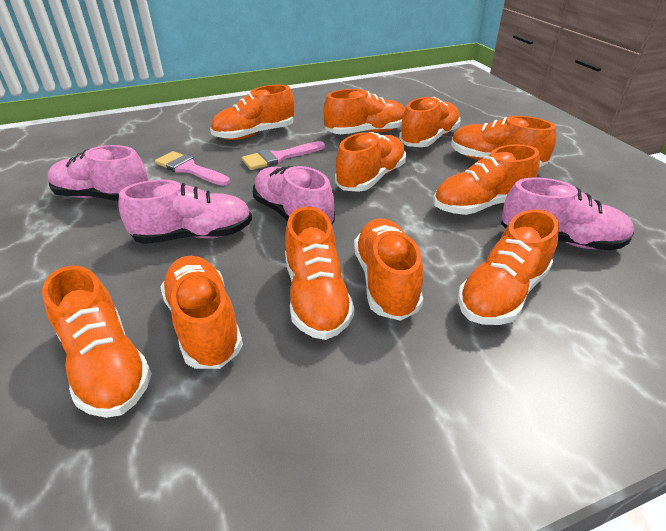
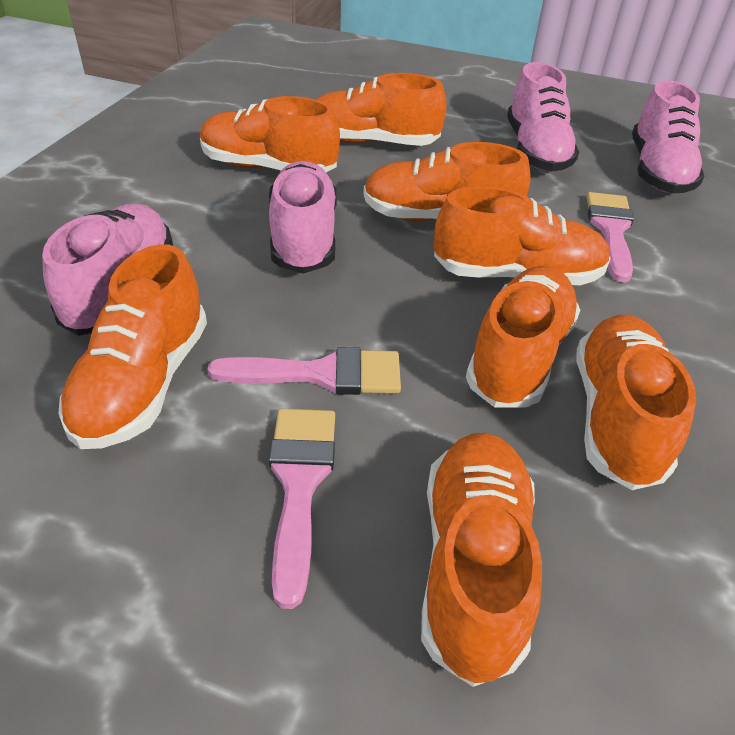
orange shoe: 11 -> 8
pink brush: 2 -> 3

